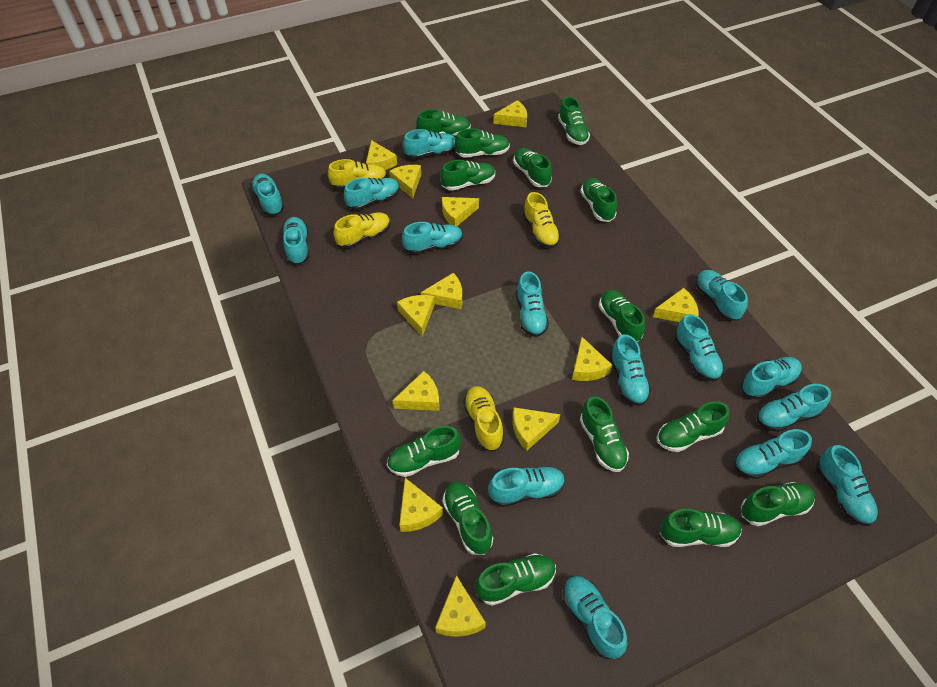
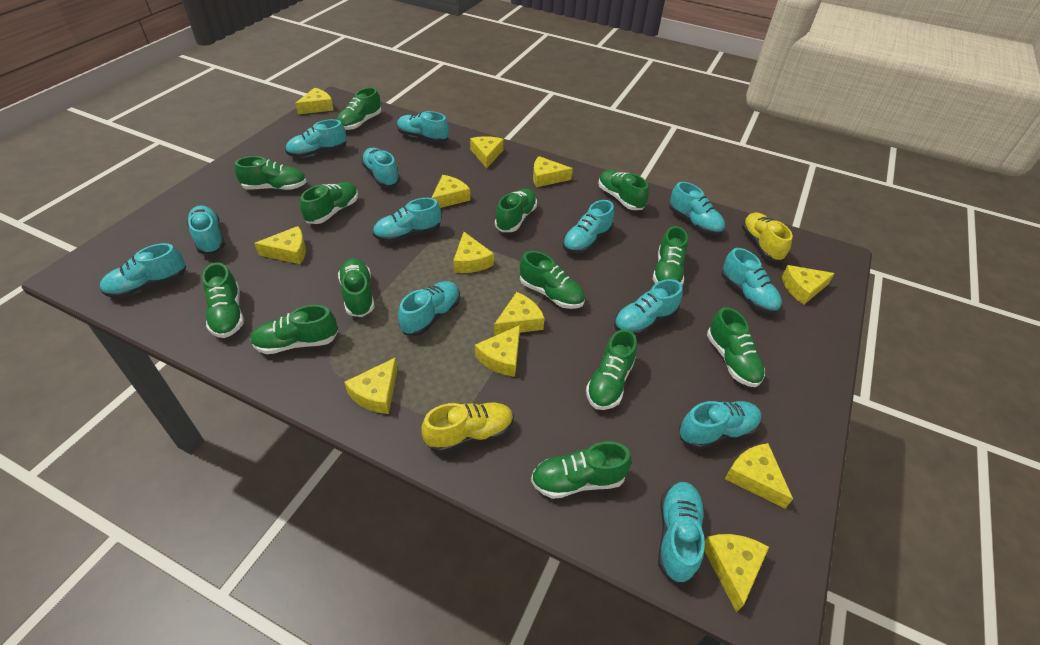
green shoe: 14 -> 13
turquoise shoe: 15 -> 13
yellow shoe: 4 -> 2

